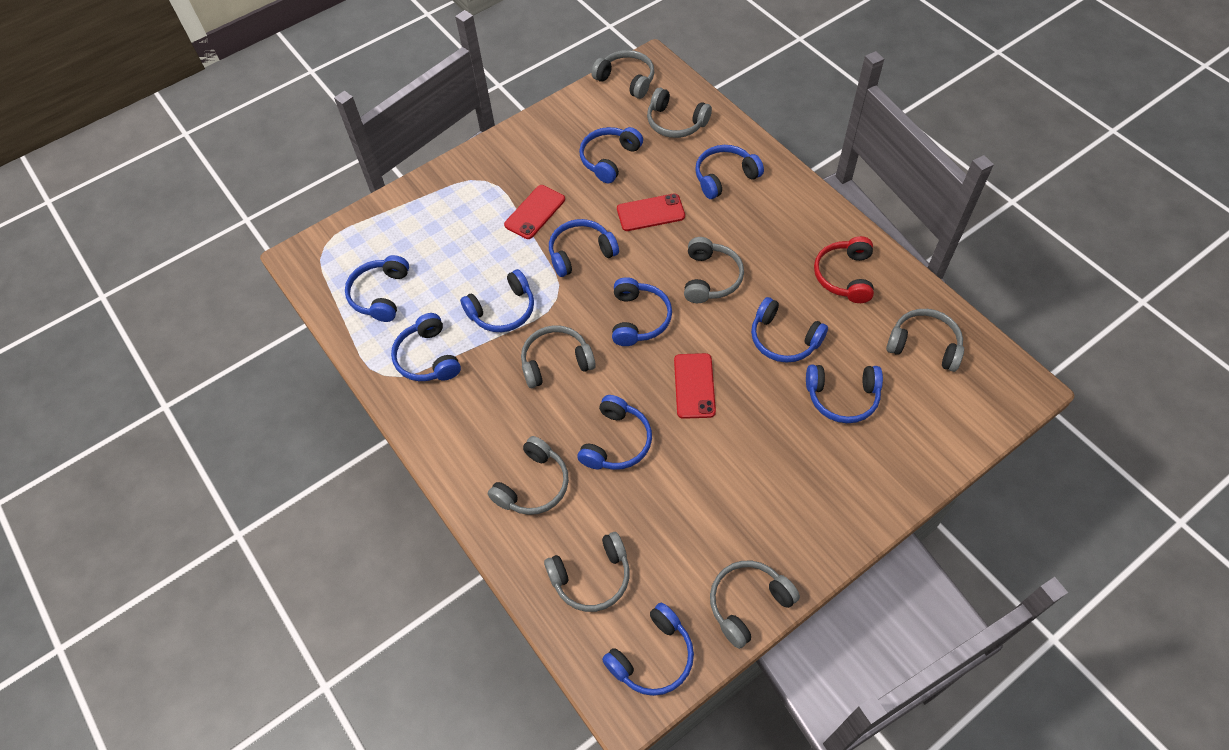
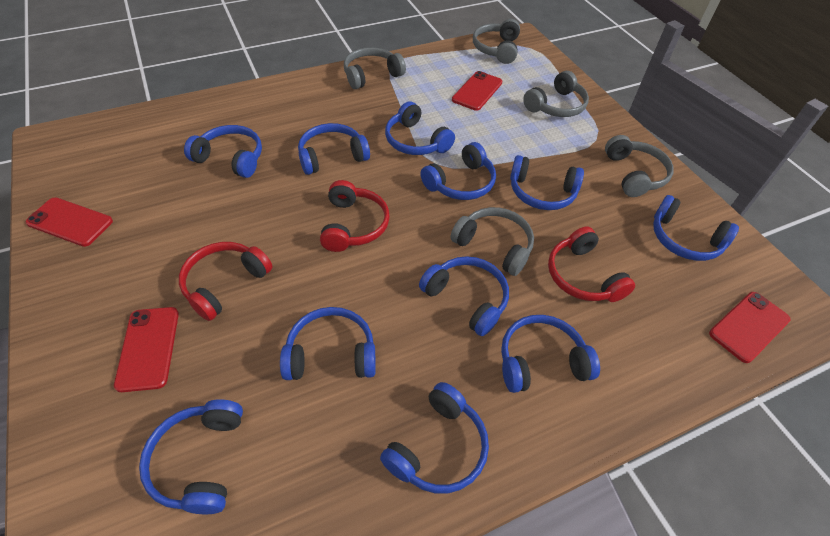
grey headphones: 8 -> 5
red headphones: 1 -> 3
red phone: 3 -> 4

